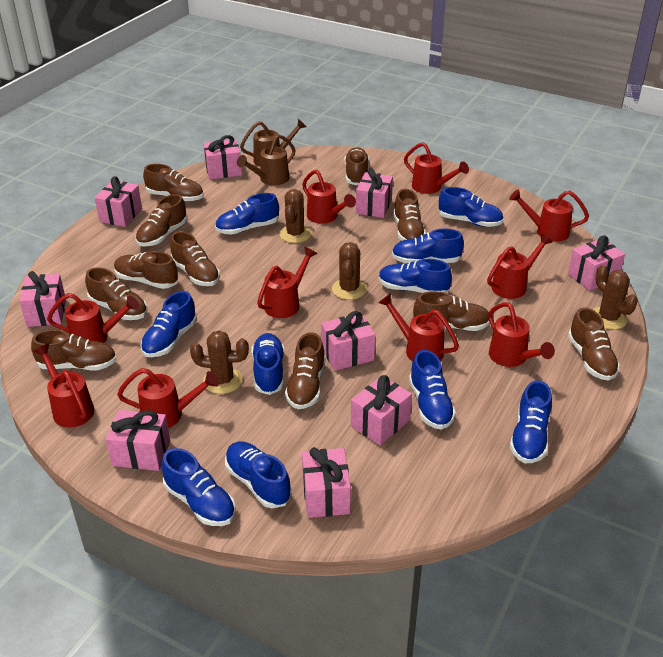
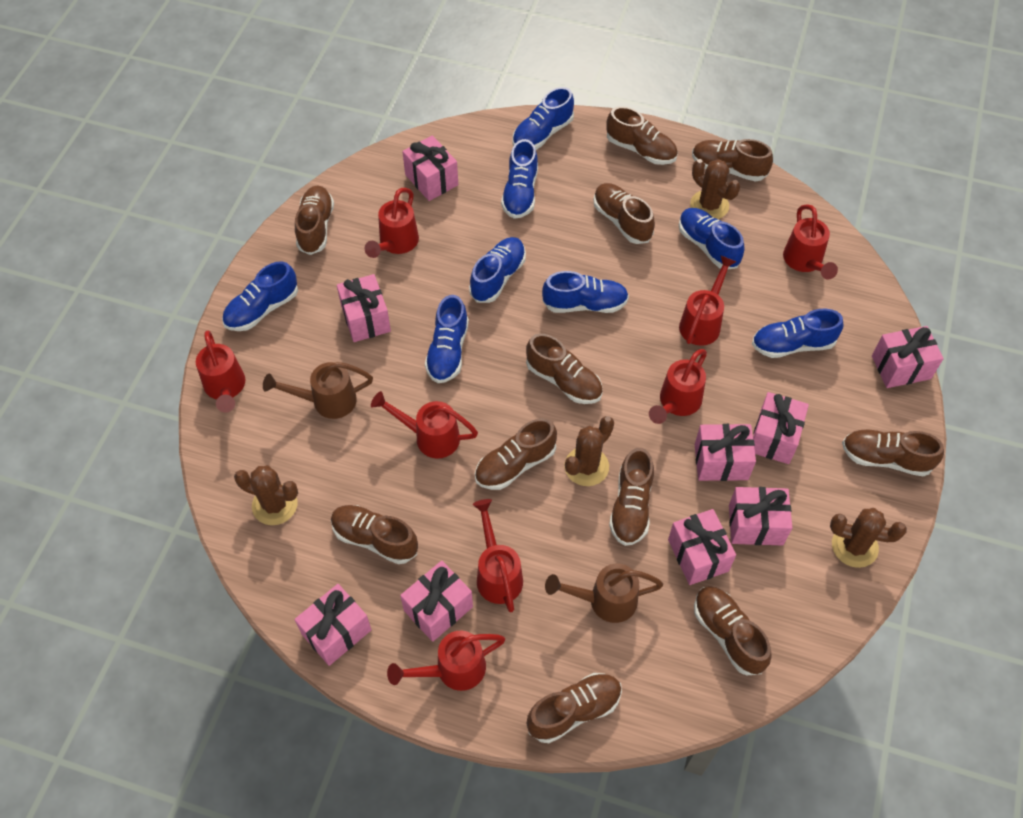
blue shoe: 10 -> 8
red watering can: 10 -> 8

